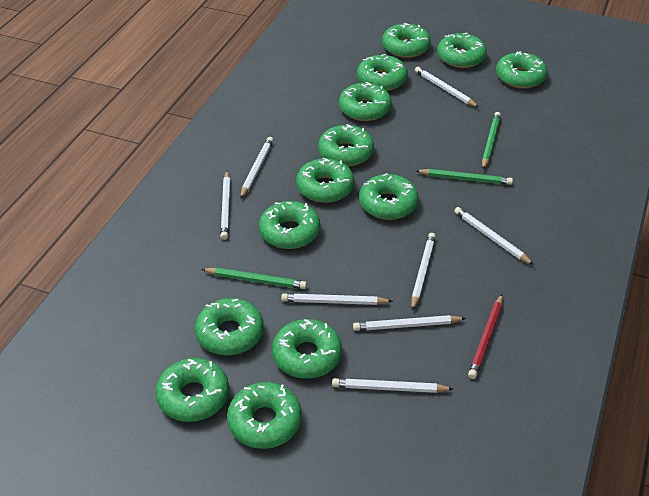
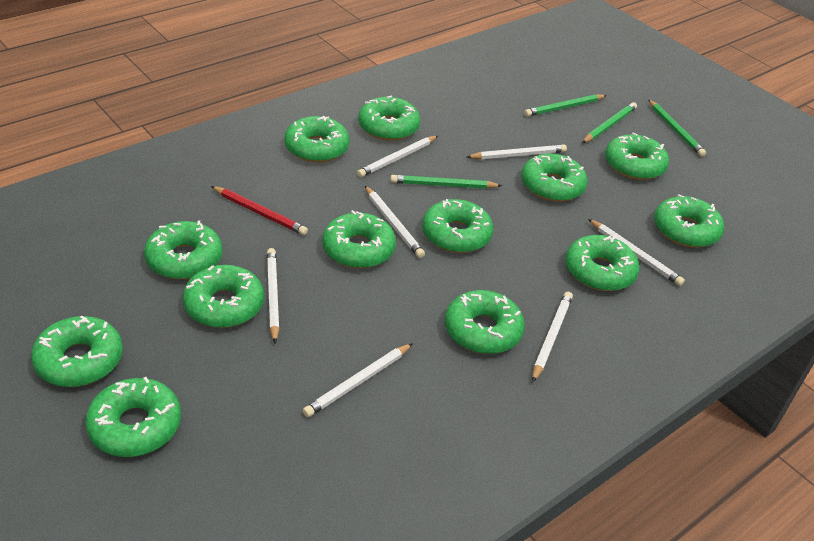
green pencil: 3 -> 4
white pencil: 8 -> 7

